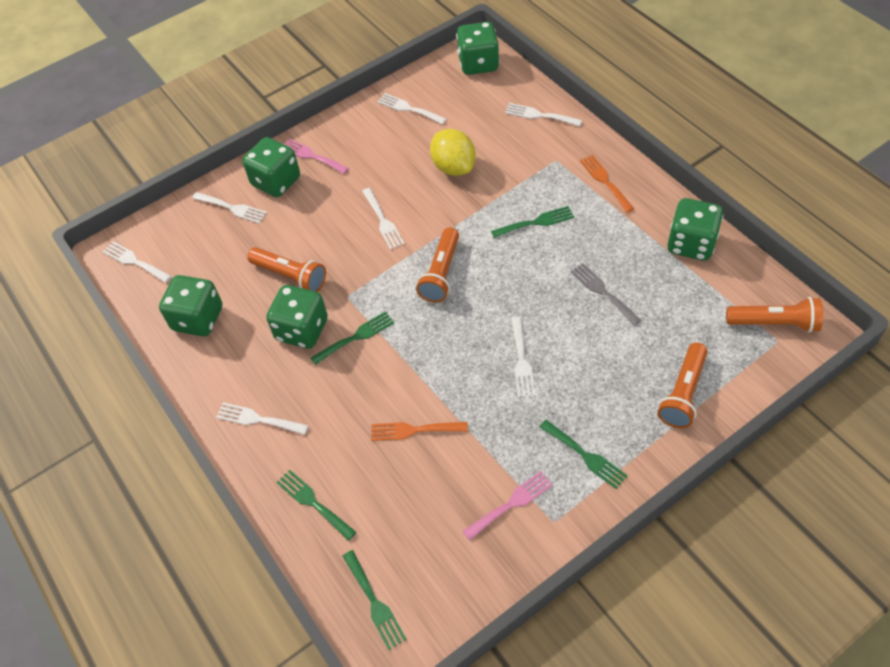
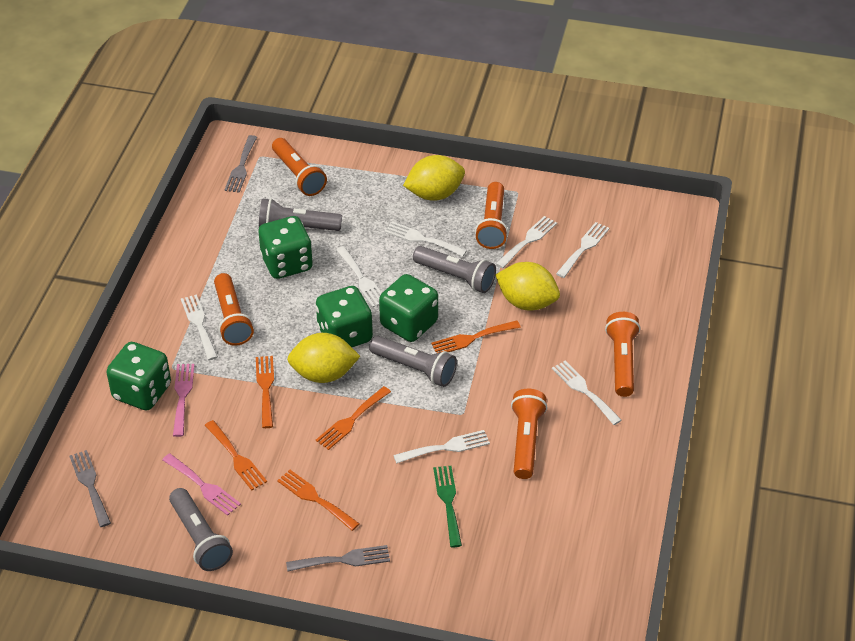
green dice: 5 -> 4
green fork: 5 -> 1
grey flashlight: 0 -> 4
grey fork: 1 -> 3
orange flashlight: 4 -> 5
orange fork: 2 -> 5
yellow lemon: 1 -> 3

